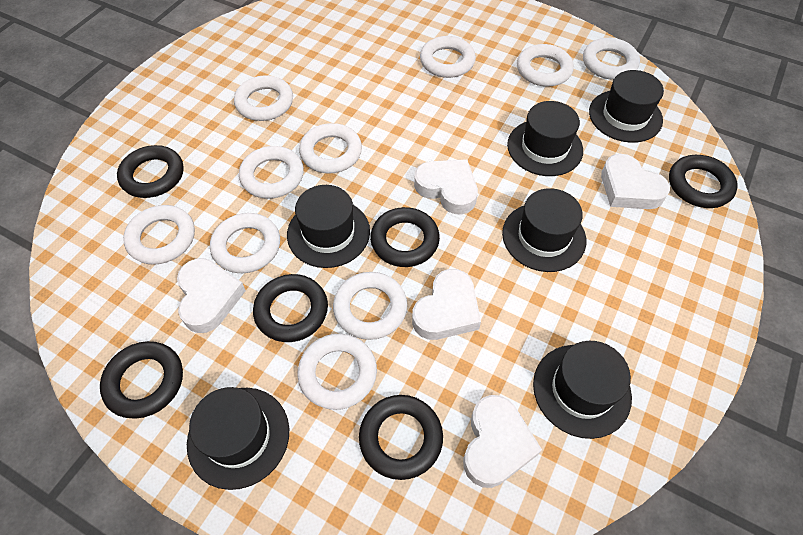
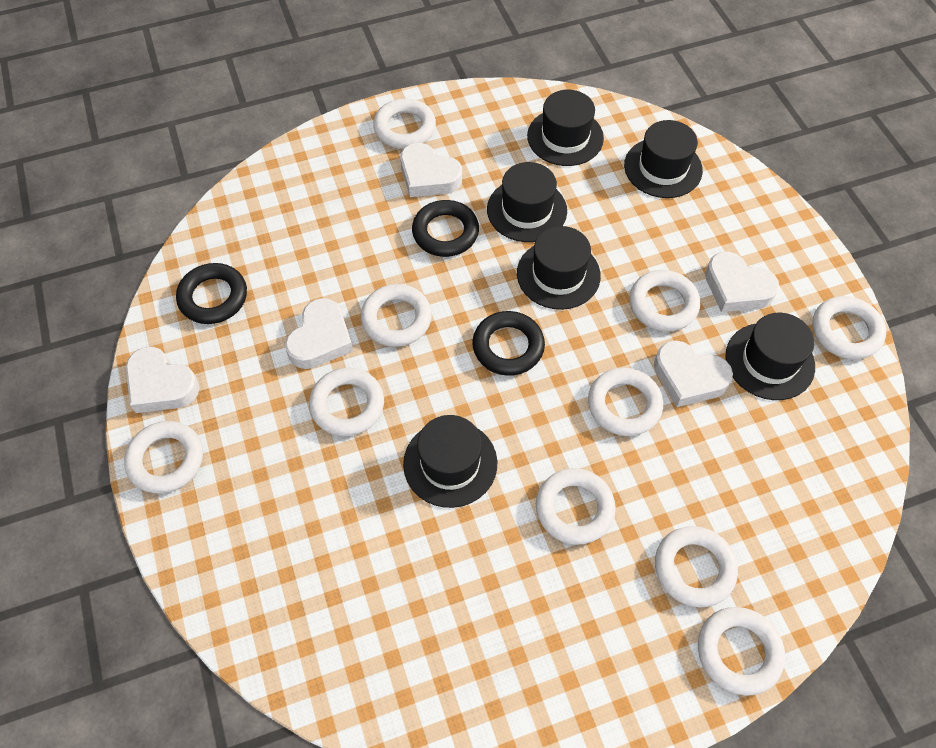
black ring: 6 -> 3

